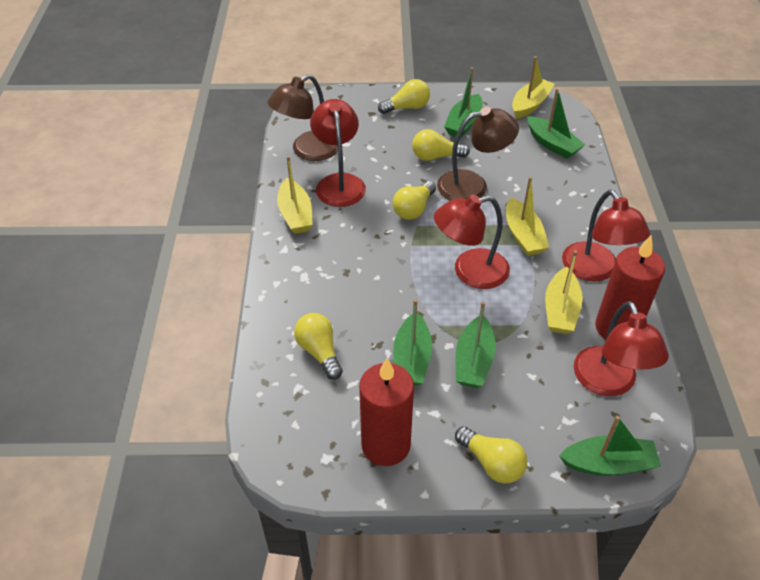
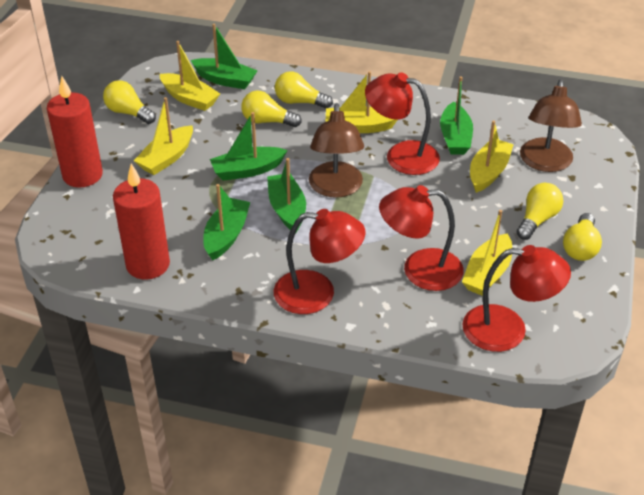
yellow boat: 4 -> 5

